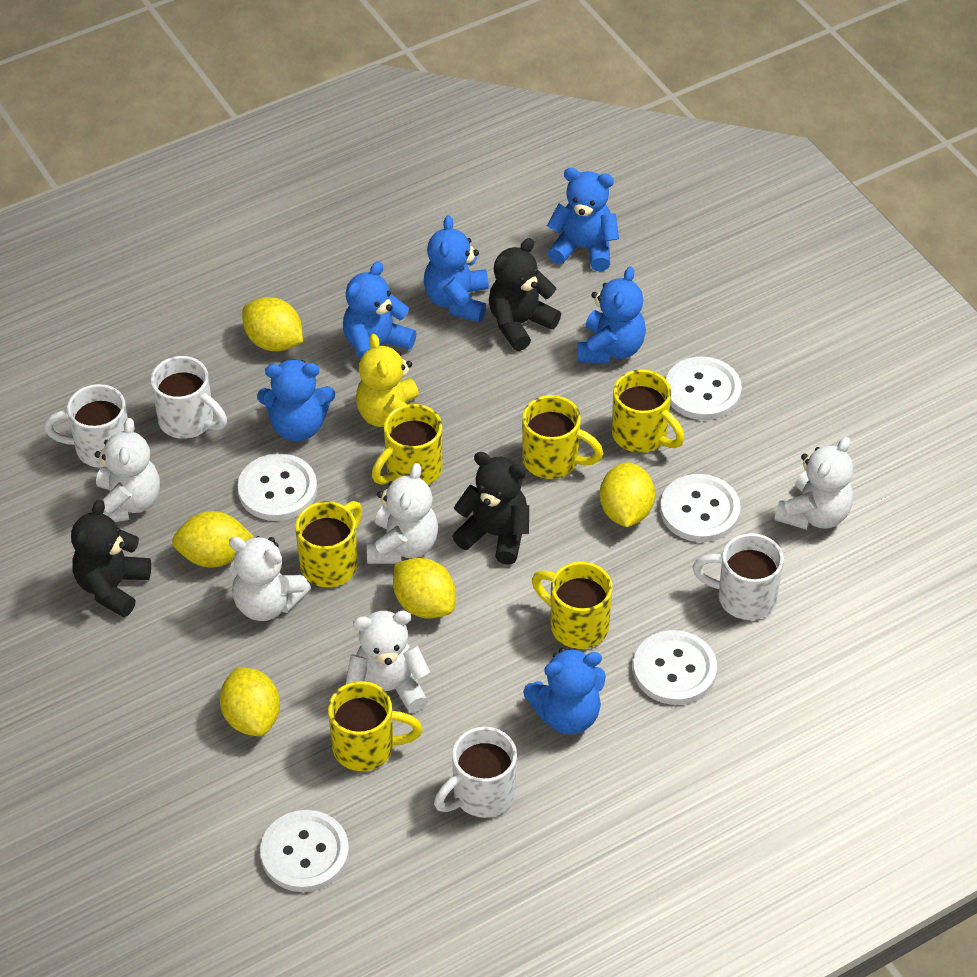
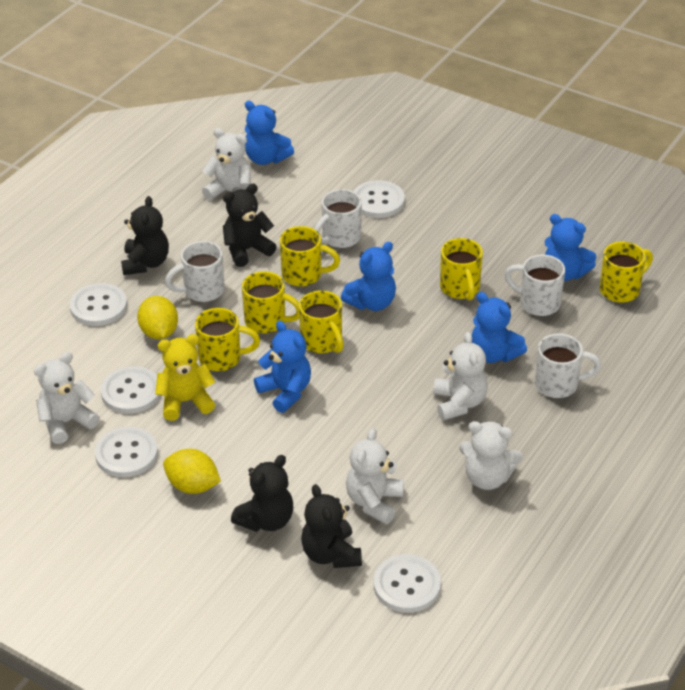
black teddy bear: 3 -> 4
blue teddy bear: 6 -> 5
yellow lemon: 5 -> 2

